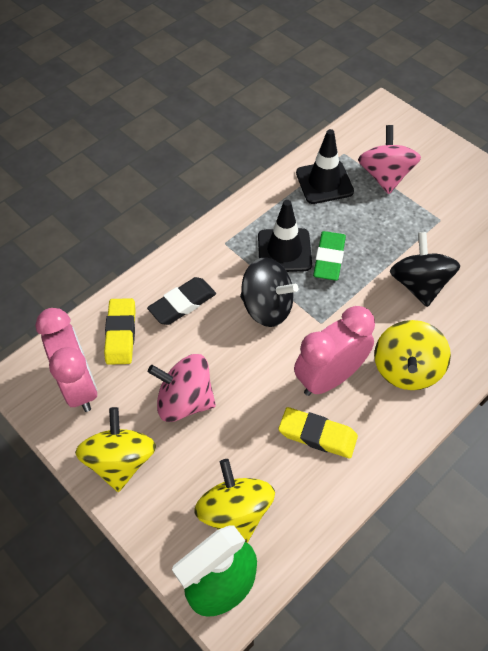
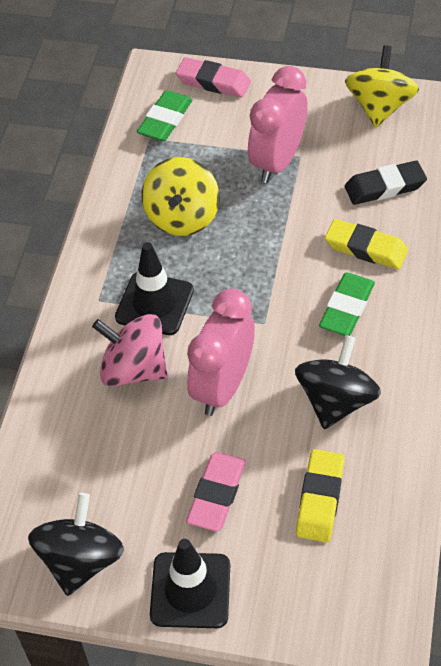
green eraser: 1 -> 2
green spray bottle: 1 -> 0
pink eraser: 0 -> 2
pink spinning top: 2 -> 1
yellow spinning top: 3 -> 2

